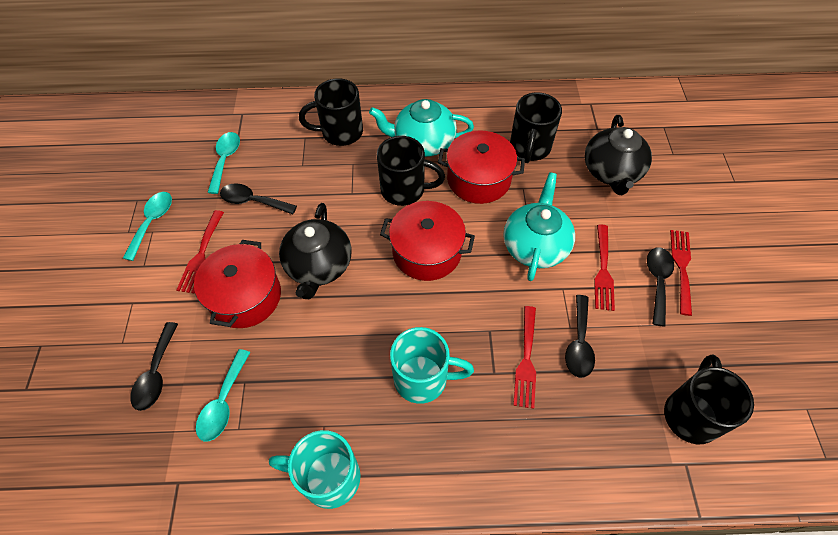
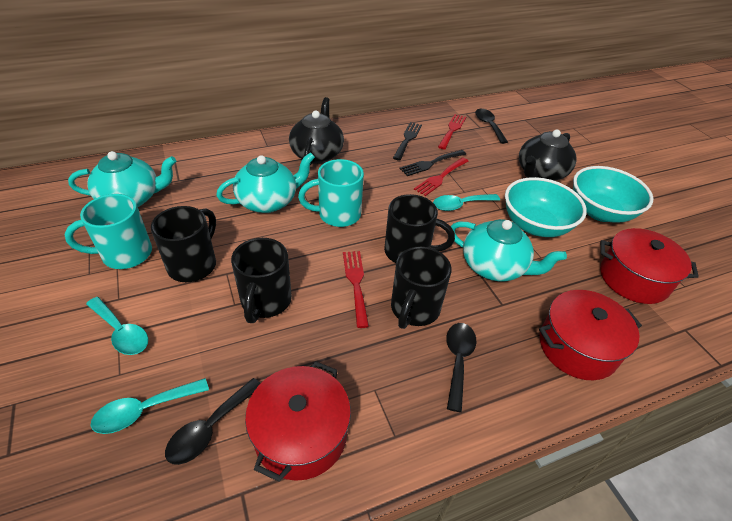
black fork: 0 -> 2
black spoon: 4 -> 3
red fork: 4 -> 3
turquoise bowl: 0 -> 2
turquoise teapot: 2 -> 3

